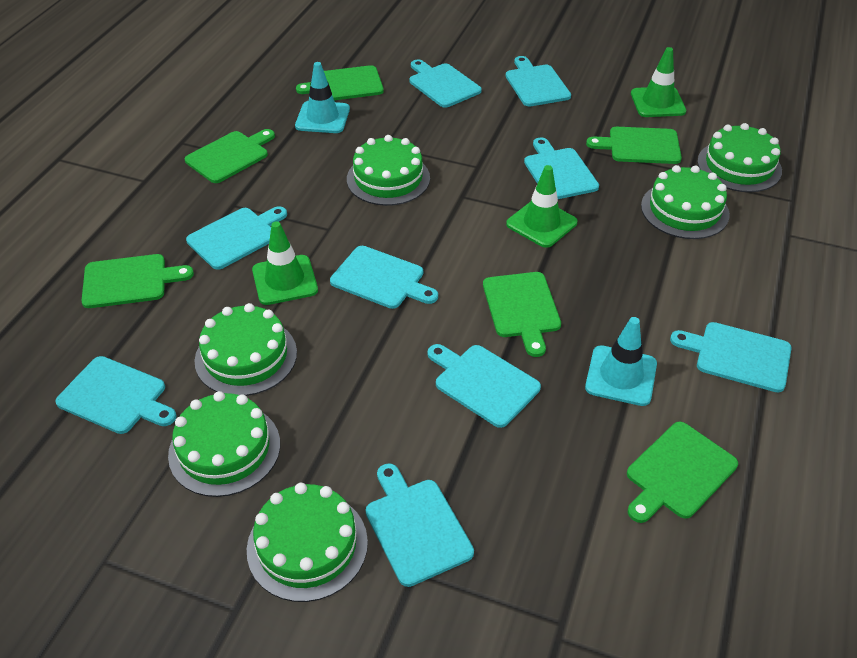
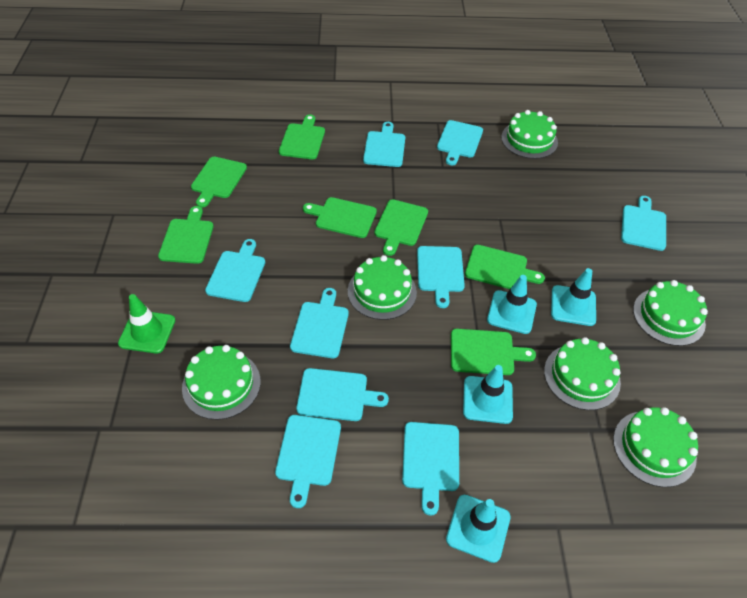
green cutting board: 6 -> 7
green traffic cone: 3 -> 1
turquoise traffic cone: 2 -> 4

